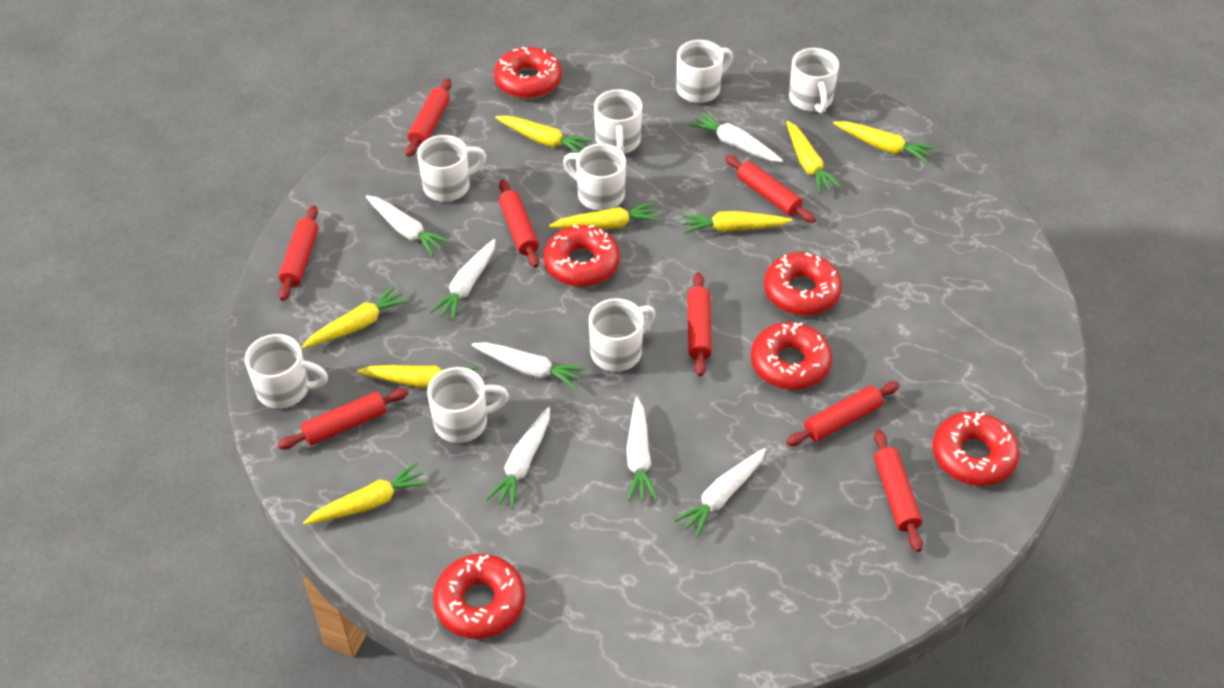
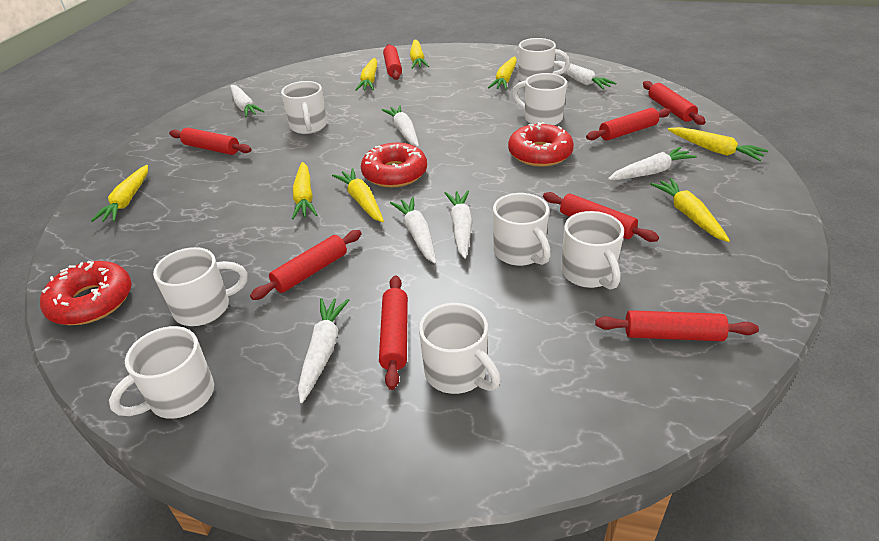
red donut: 6 -> 3

